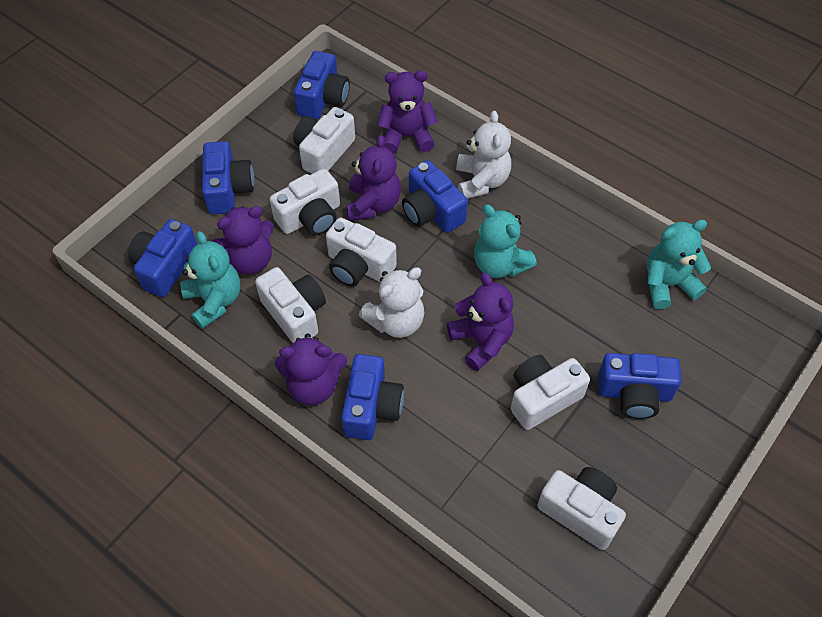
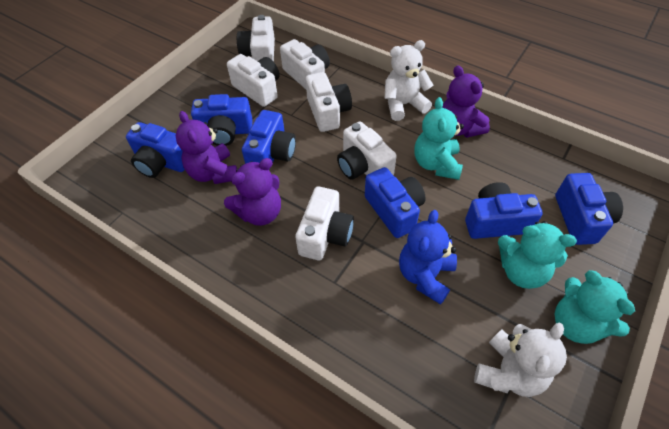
blue teddy bear: 0 -> 1
purple teddy bear: 5 -> 3

